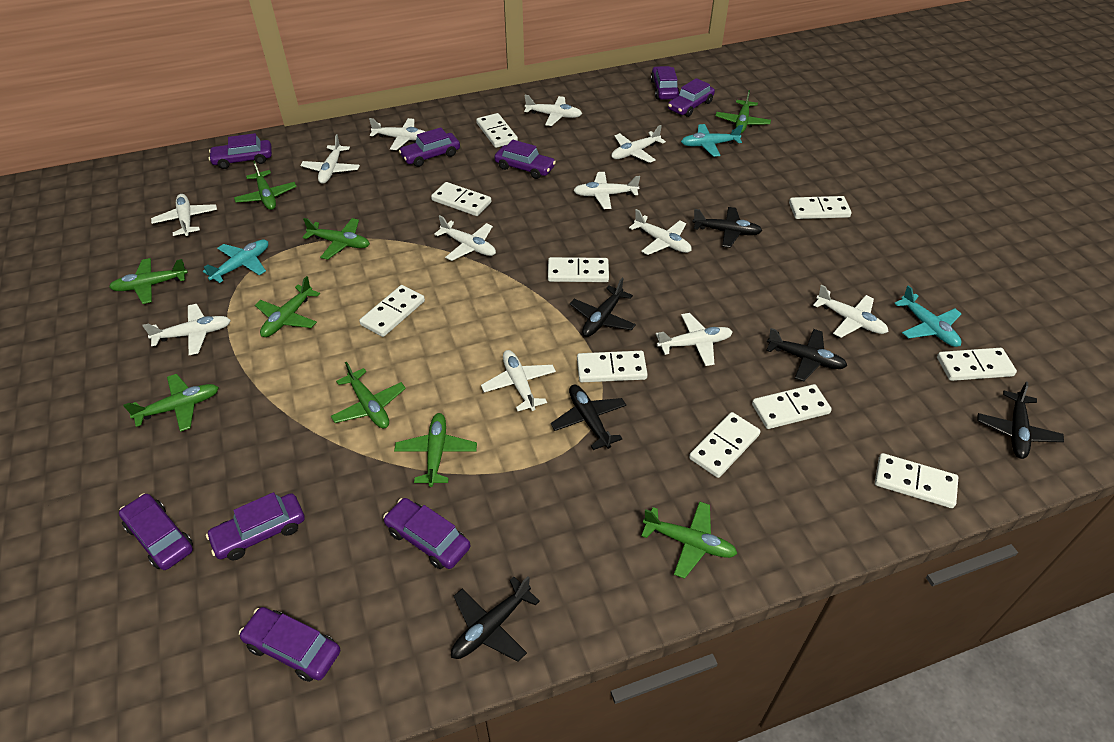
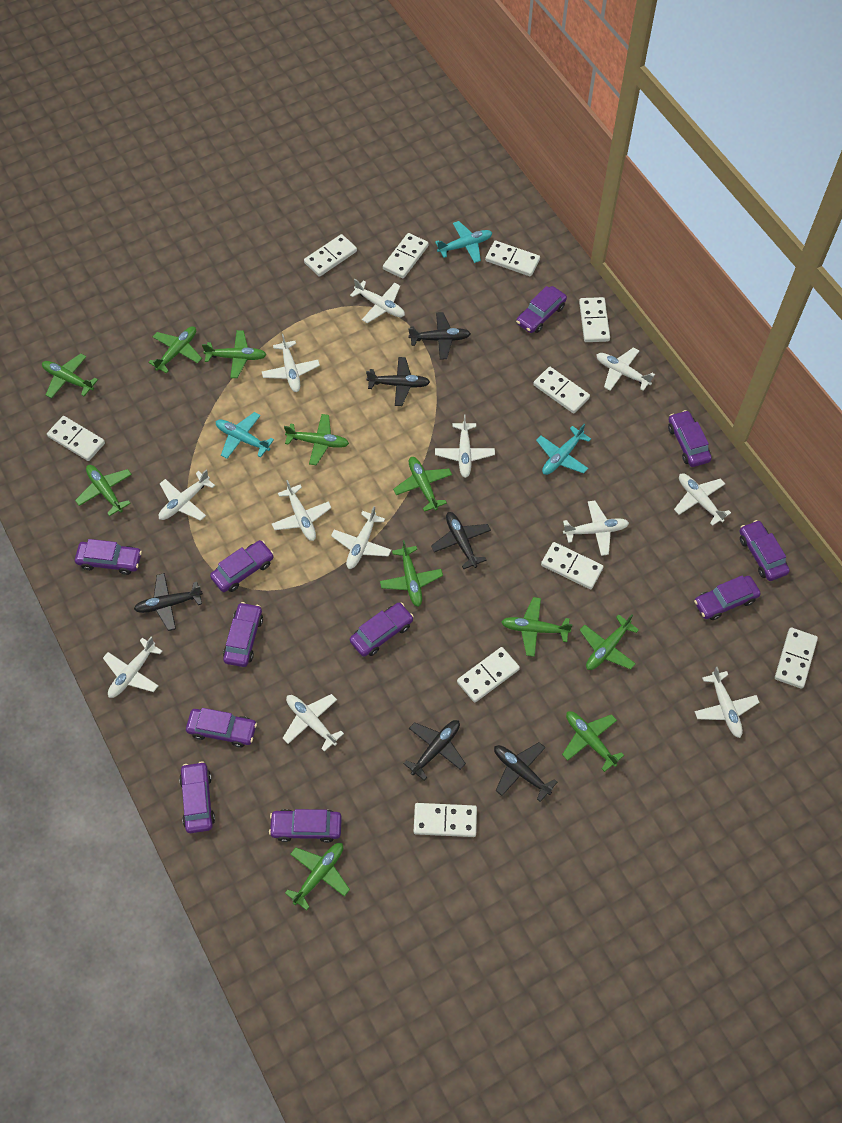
green plane: 9 -> 11
purple car: 9 -> 11

